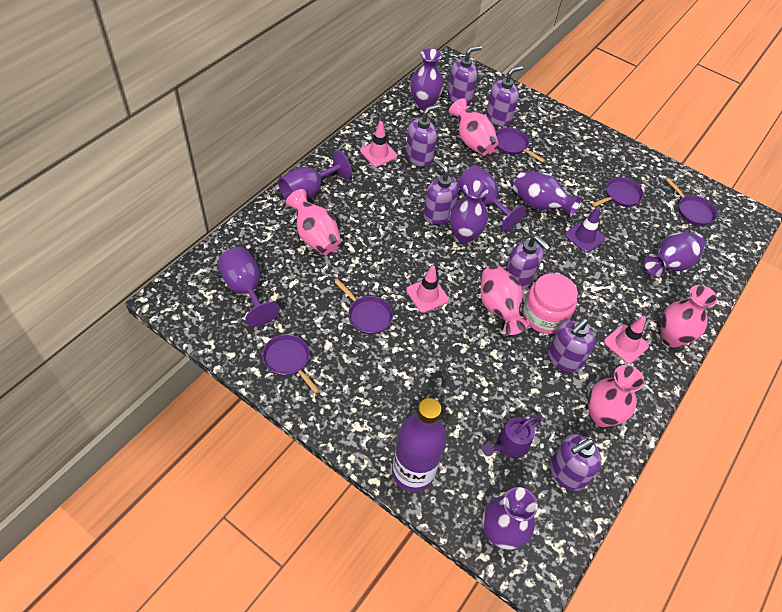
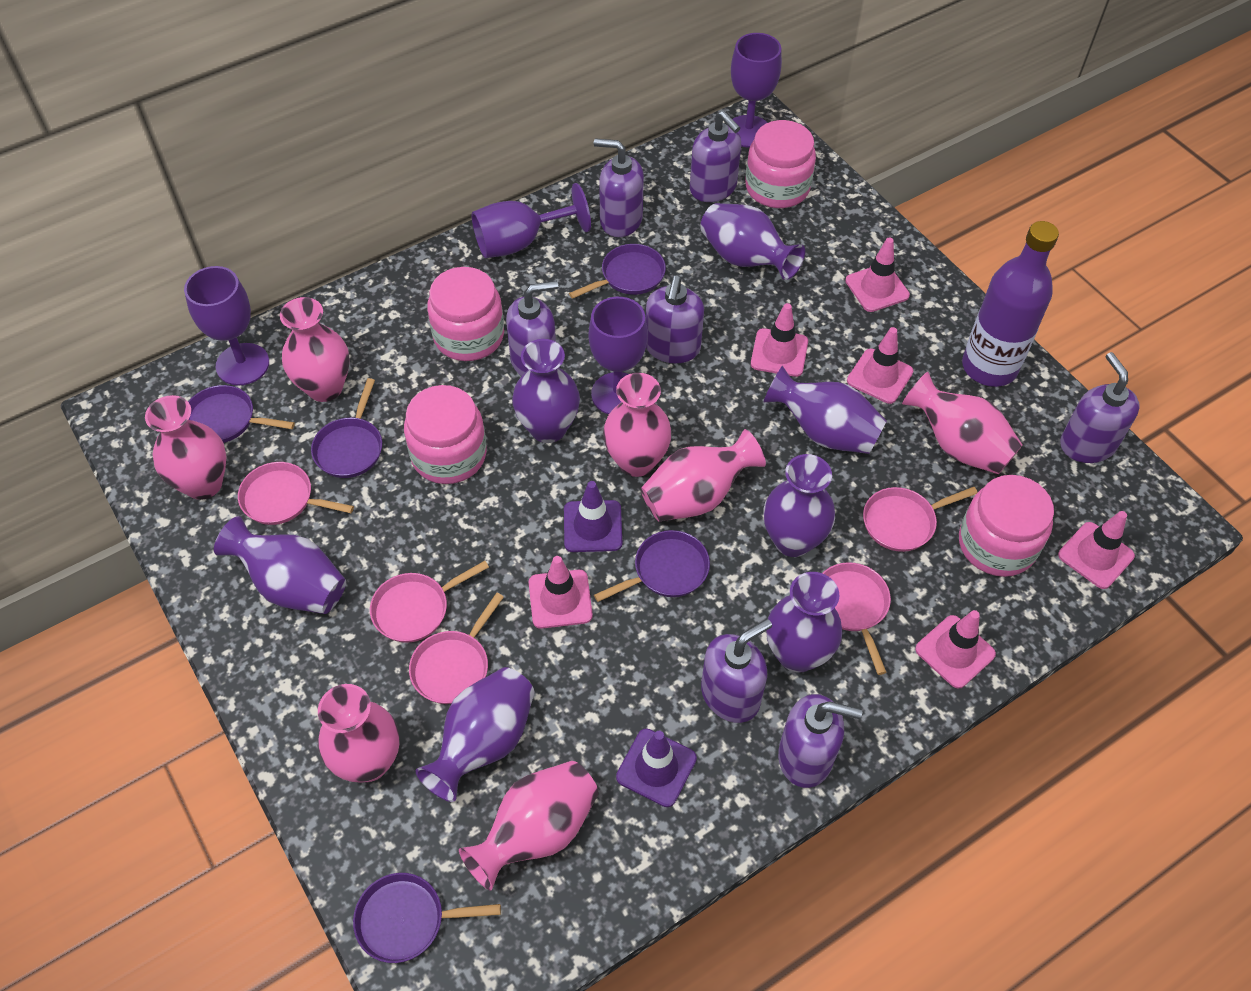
pink jar: 1 -> 4
pink pan: 0 -> 5
pink traffic cone: 3 -> 6
pink vase: 5 -> 7
purple goblet: 3 -> 4
purple traffic cone: 1 -> 2
purple vase: 5 -> 7
purple watering can: 1 -> 0

